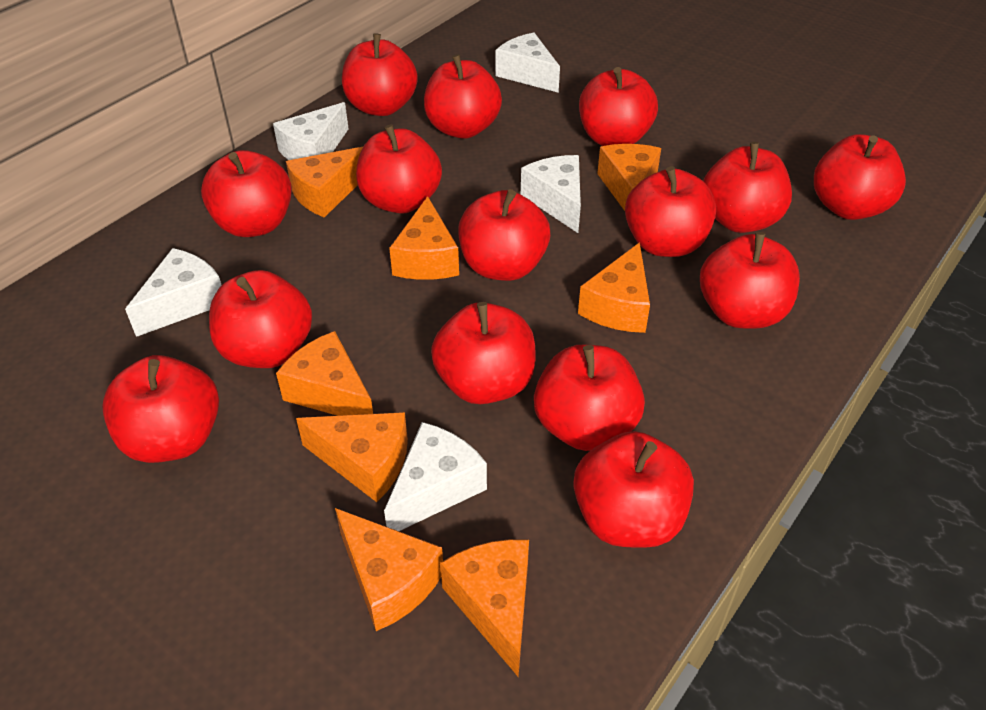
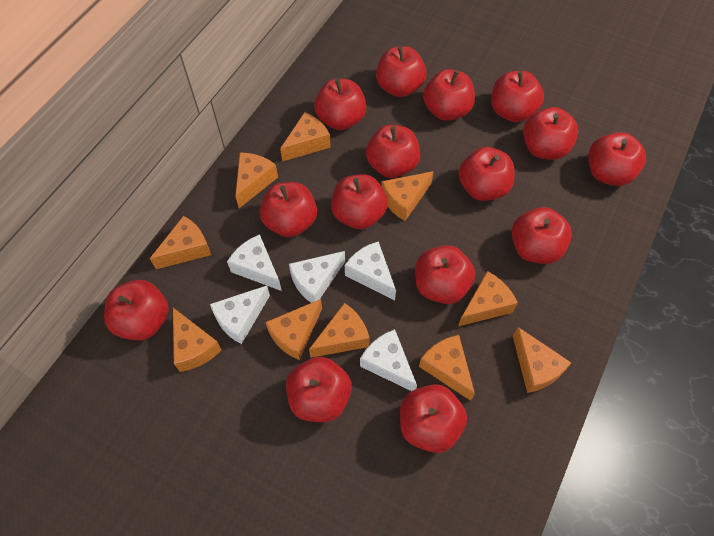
orange cheese: 8 -> 10

